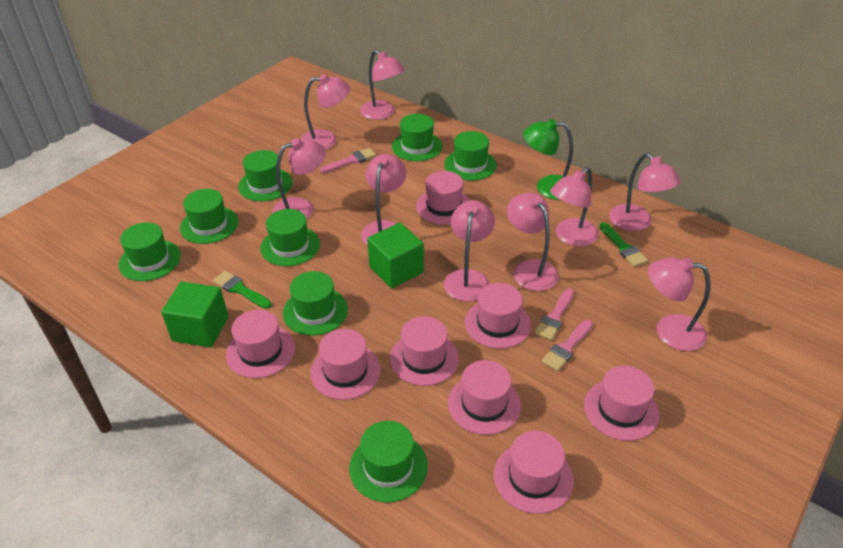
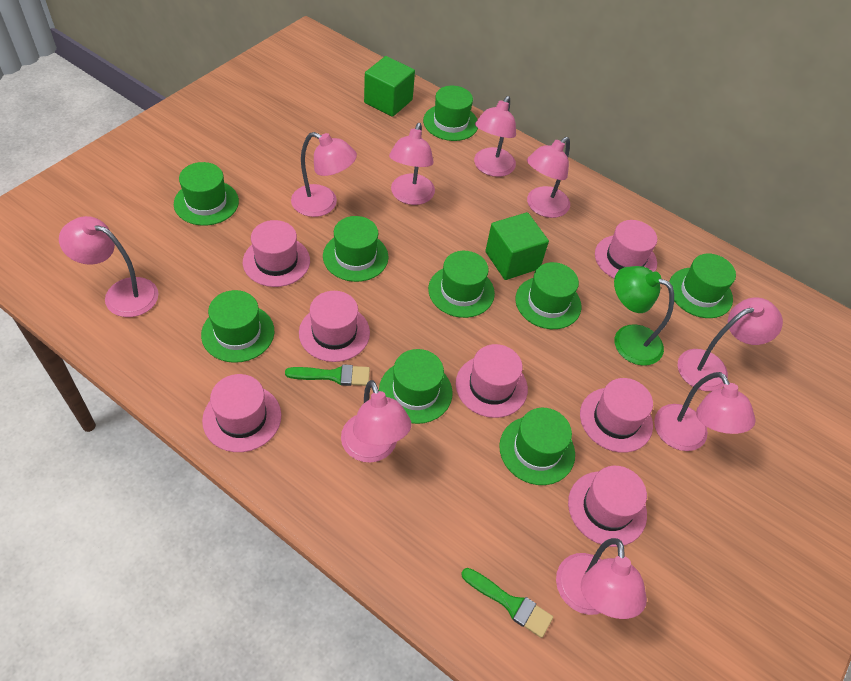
green hat: 8 -> 9
pink brush: 3 -> 0
pink hat: 8 -> 7

